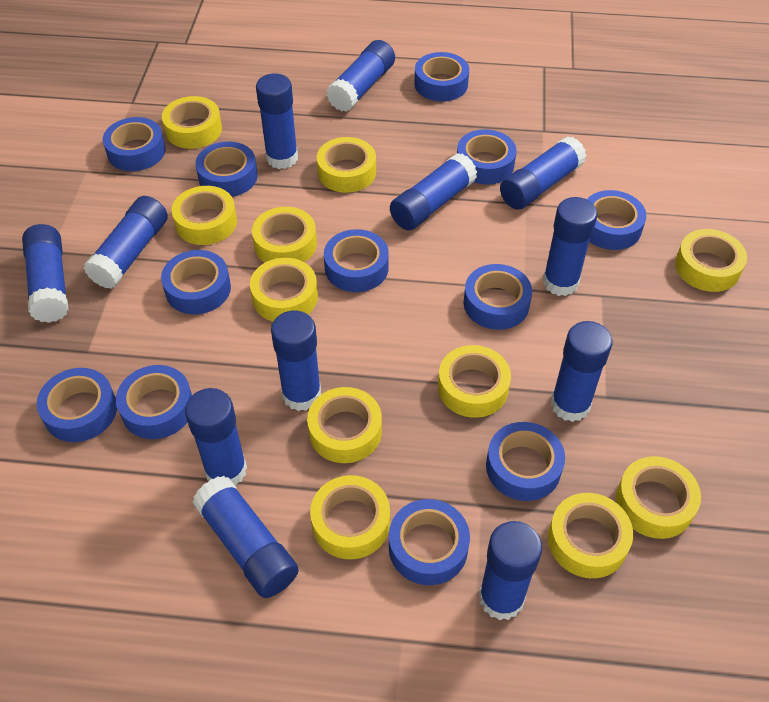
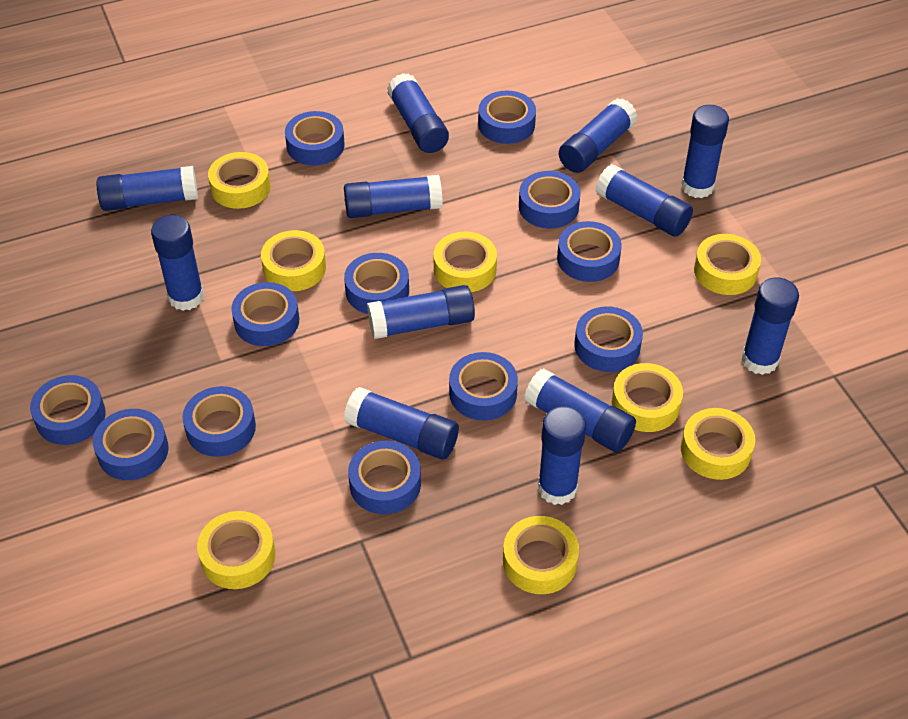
yellow tape: 11 -> 8

